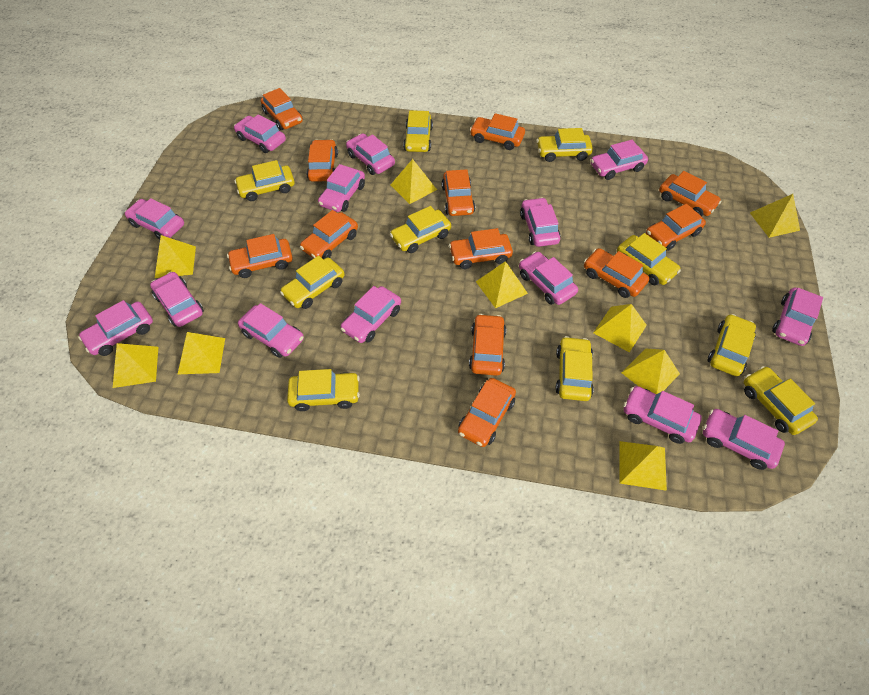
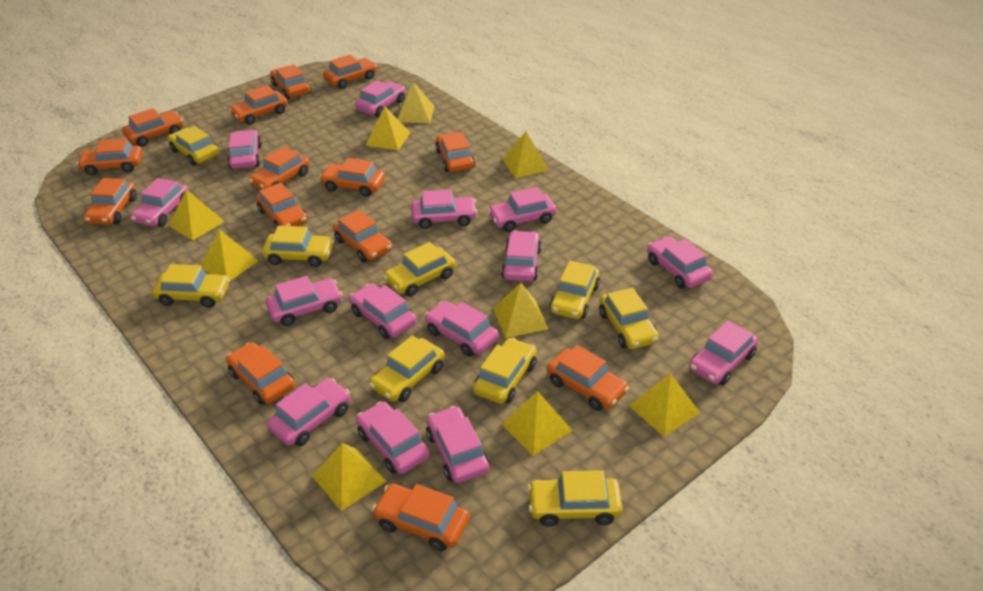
orange car: 12 -> 14
yellow car: 10 -> 9

